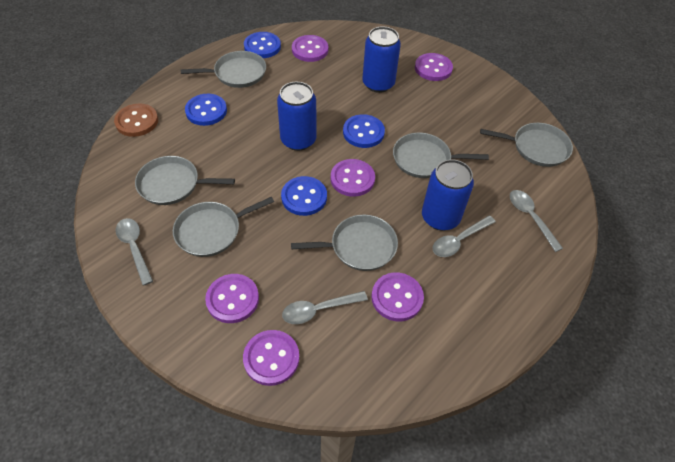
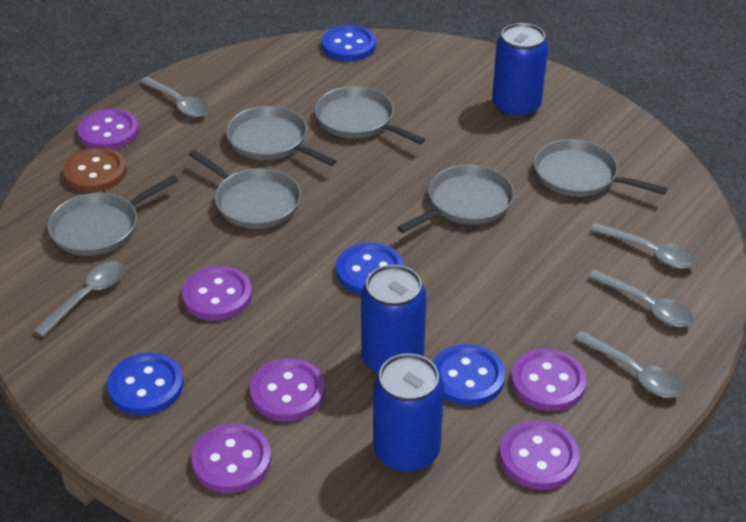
grey spoon: 4 -> 5

